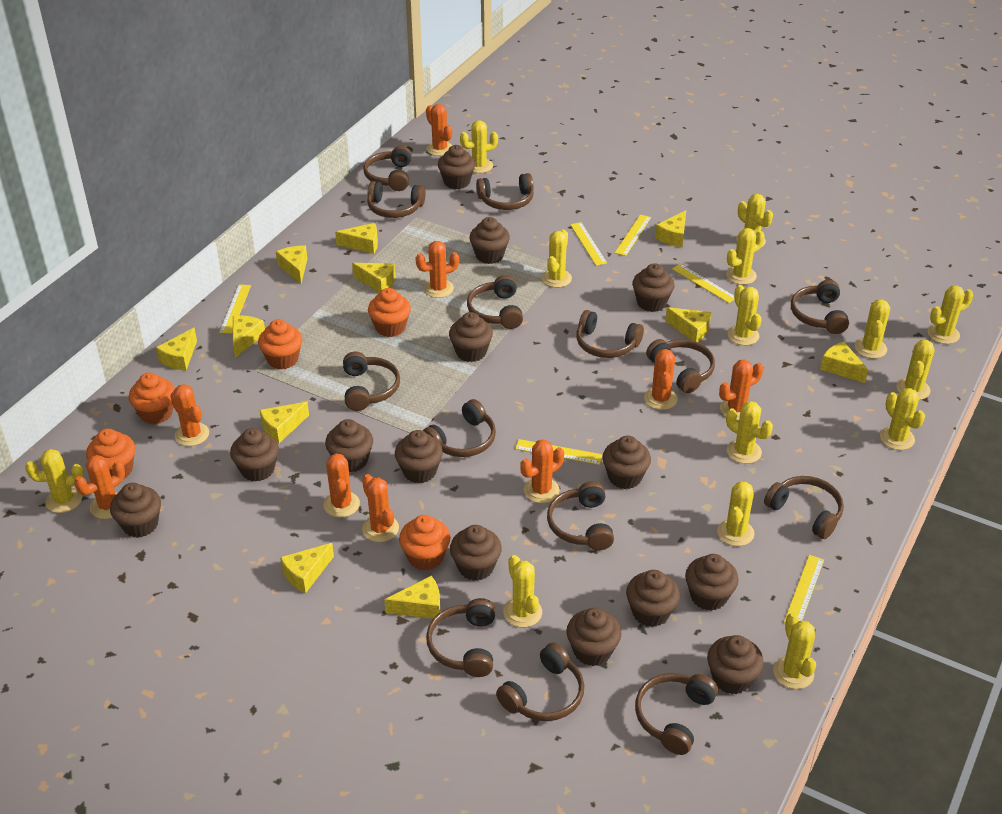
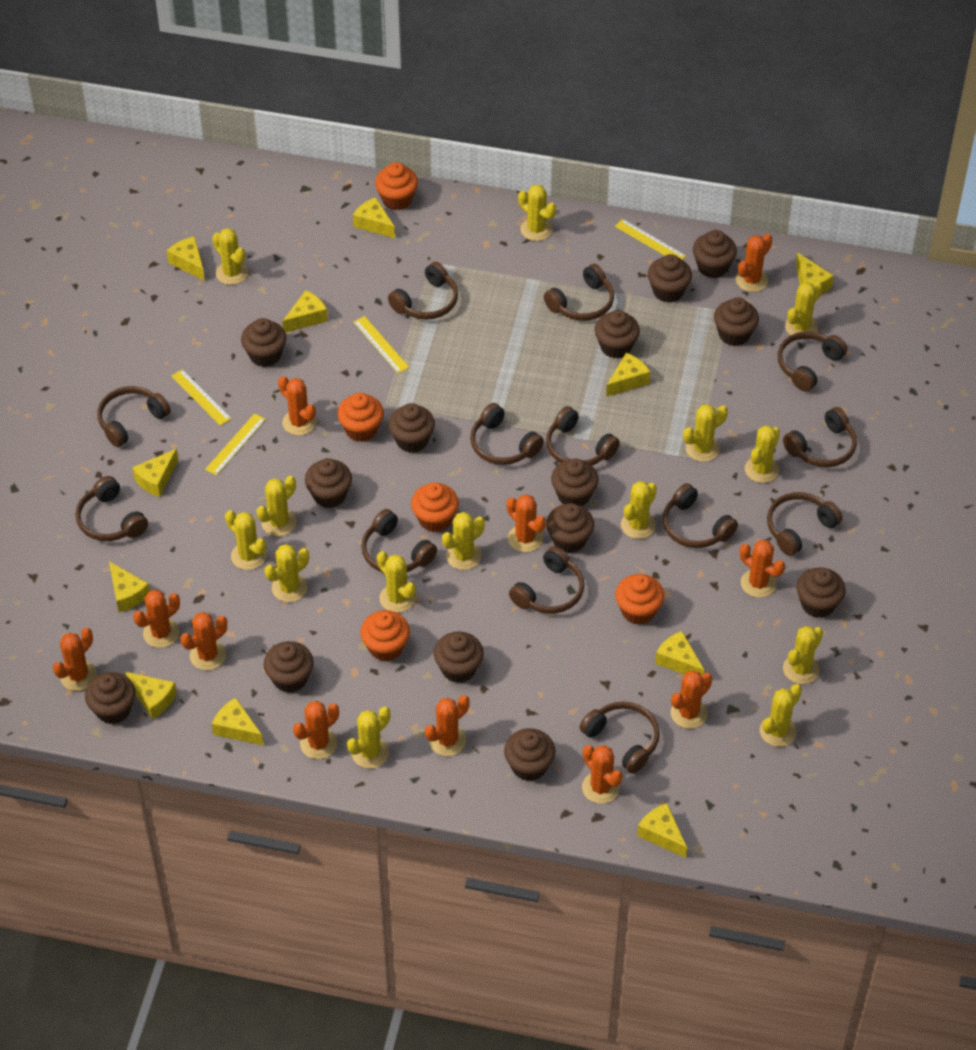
brown headphones: 14 -> 13
orange cactus: 9 -> 11
yellow ruler: 6 -> 4

